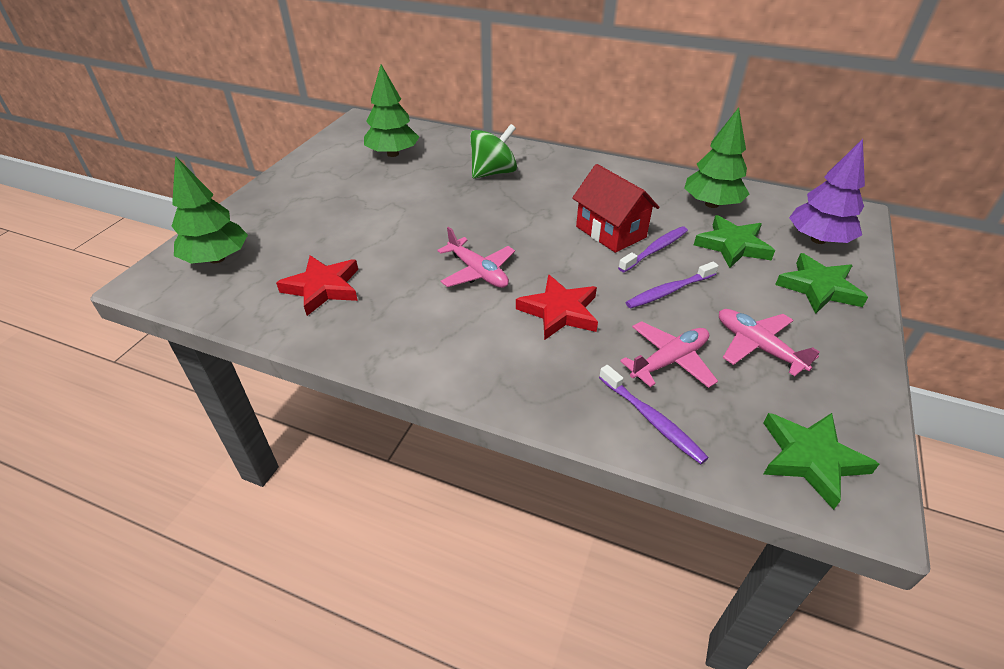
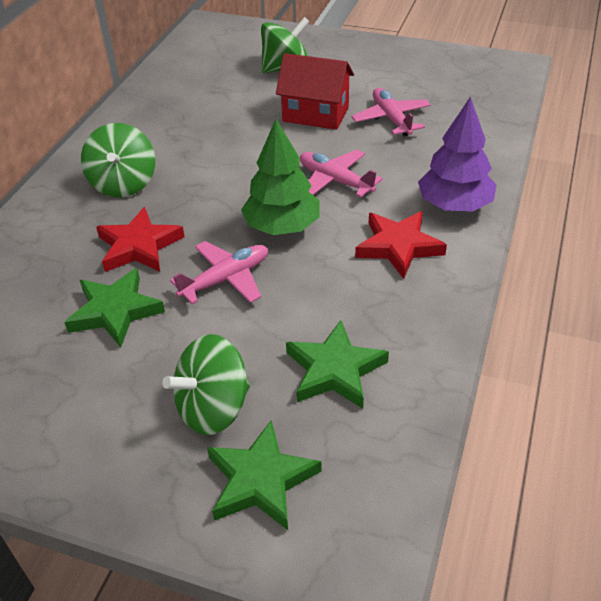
green spinning top: 1 -> 3
green tree: 3 -> 1
purple toothbrush: 3 -> 0

